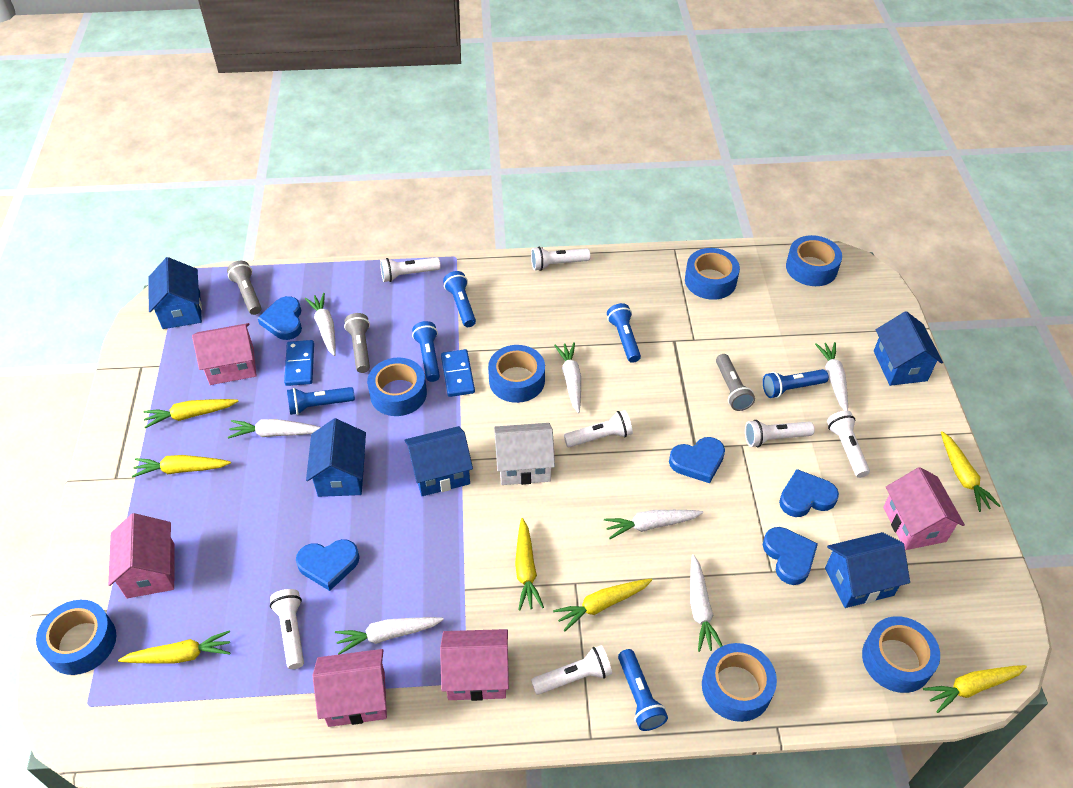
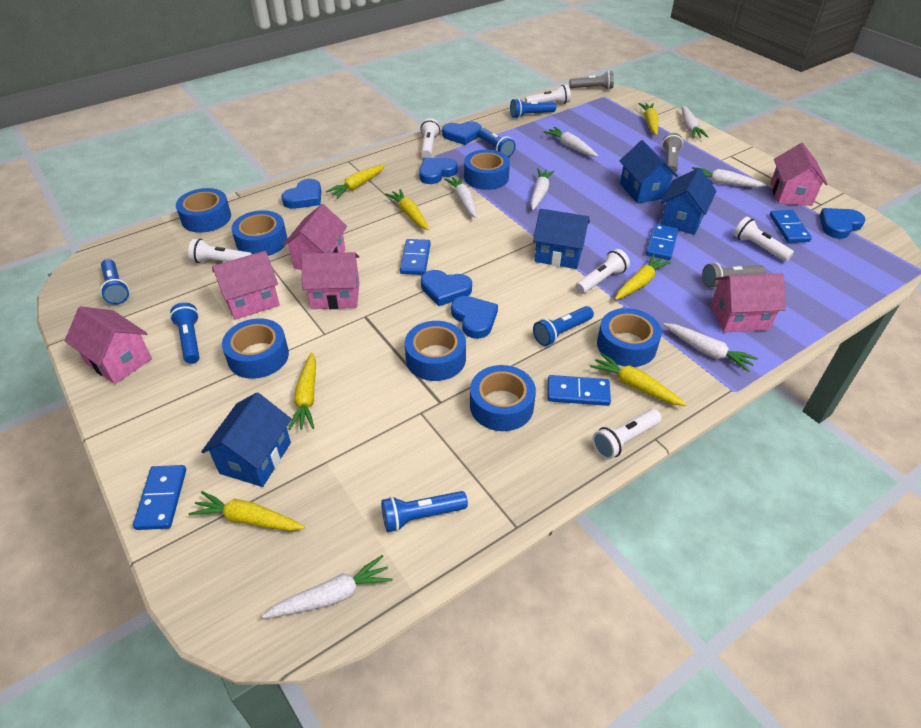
blue domino: 2 -> 5
blue heart: 5 -> 6
blue house: 5 -> 4
pink house: 5 -> 6
white flashlight: 7 -> 6
white house: 1 -> 0

